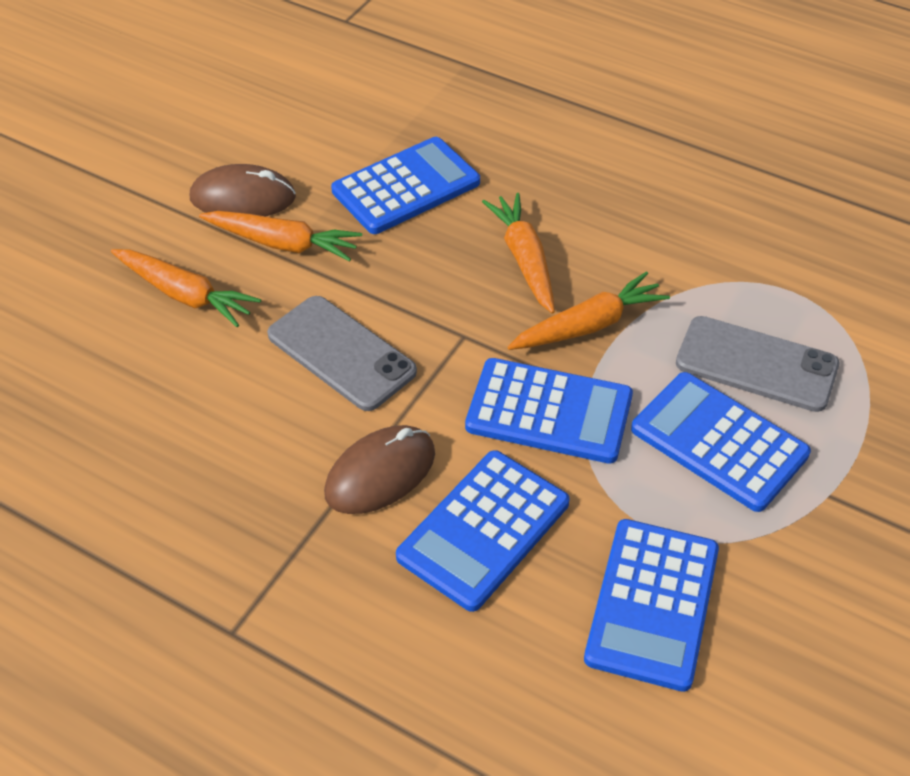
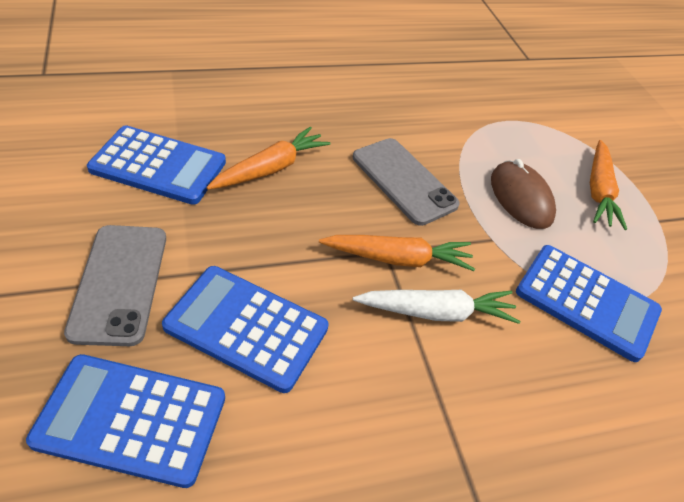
blue calculator: 5 -> 4
brown mouse: 2 -> 1
orange carrot: 4 -> 3
white carrot: 0 -> 1

